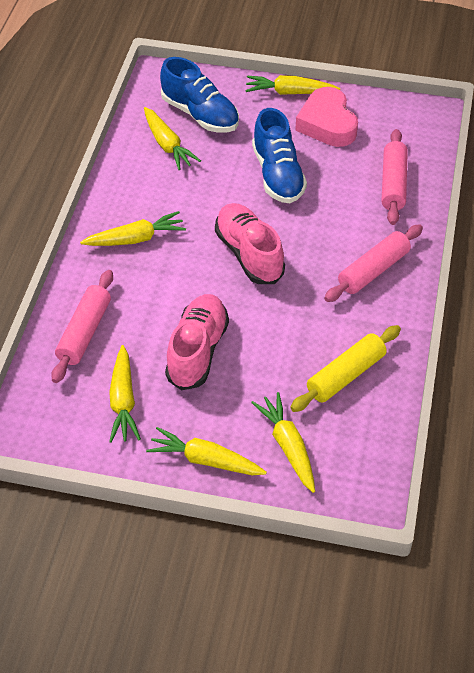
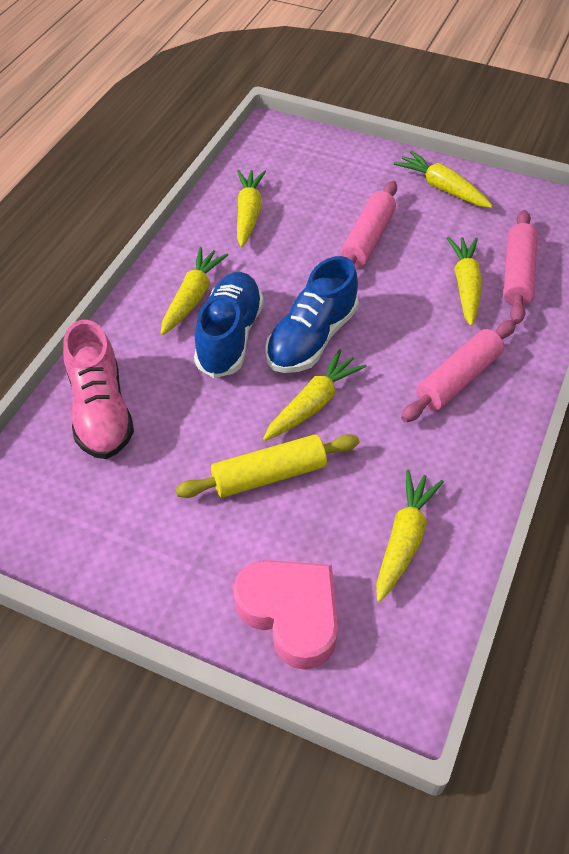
pink shoe: 2 -> 1

